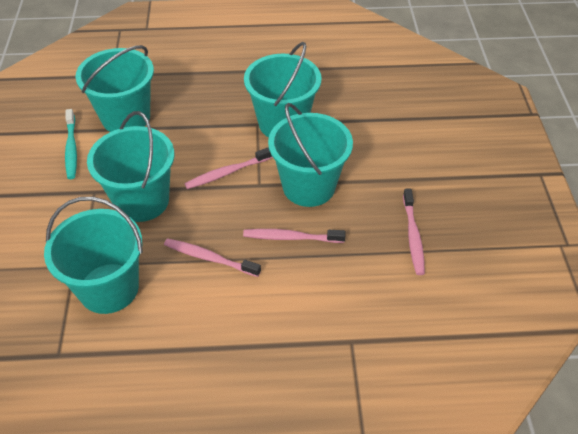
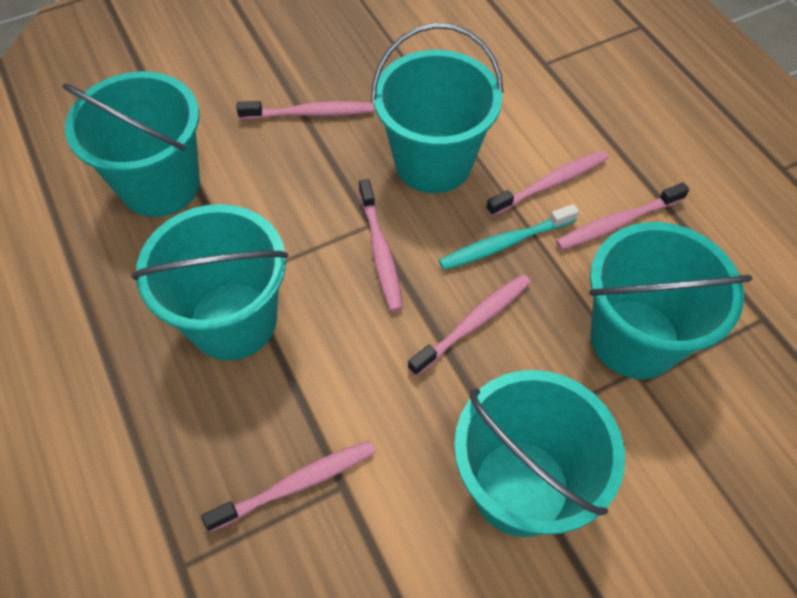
pink toothbrush: 4 -> 6

